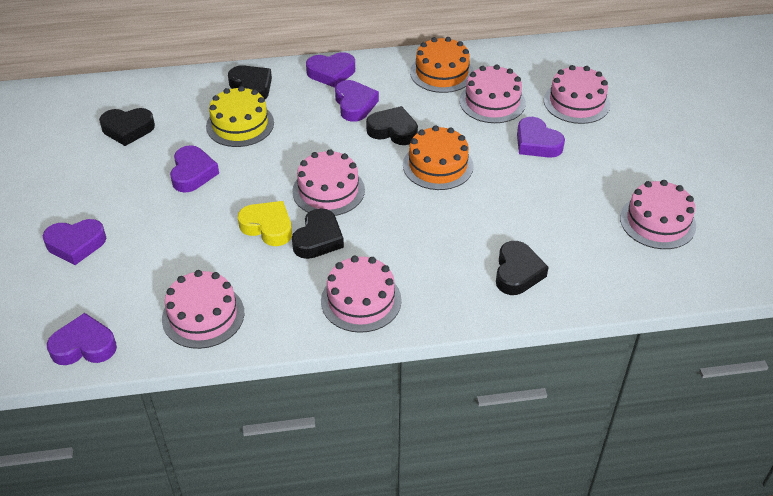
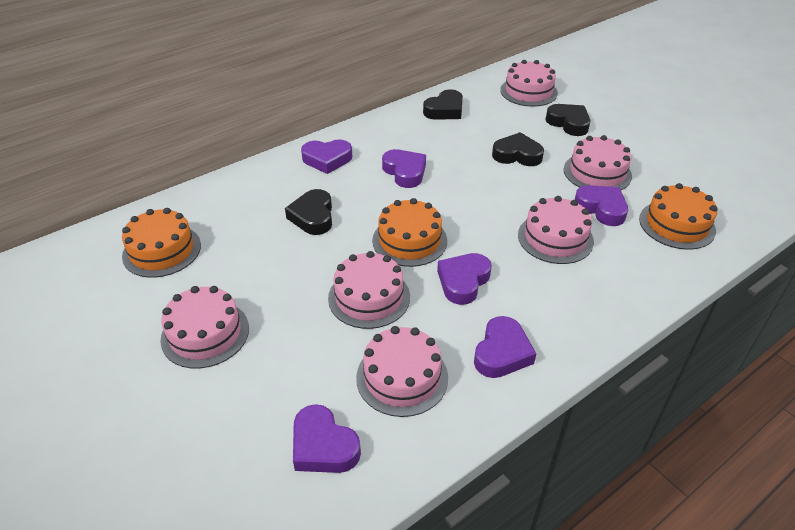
black heart: 5 -> 4
orange cake: 2 -> 3
yellow cake: 1 -> 0
yellow heart: 1 -> 0

